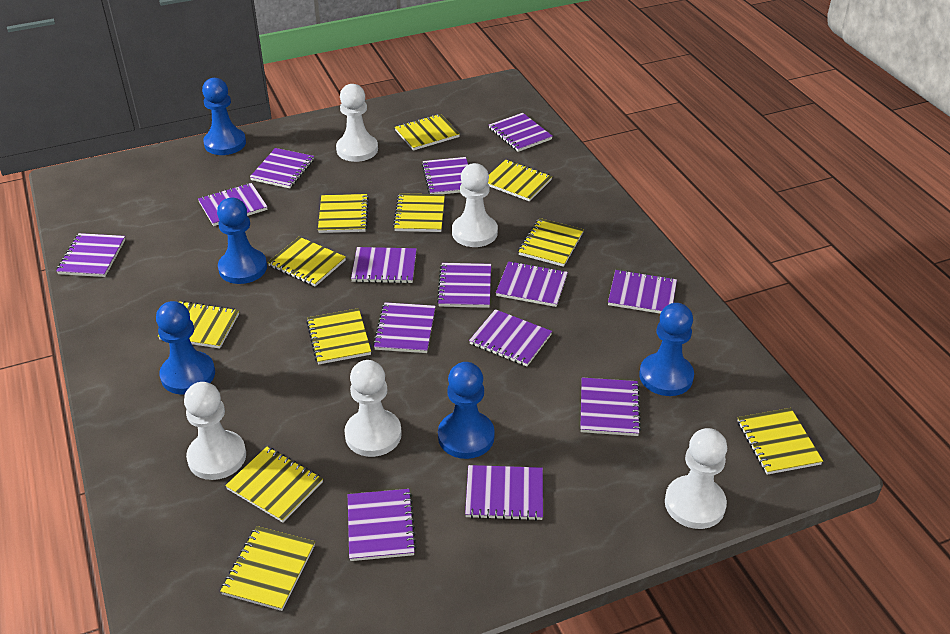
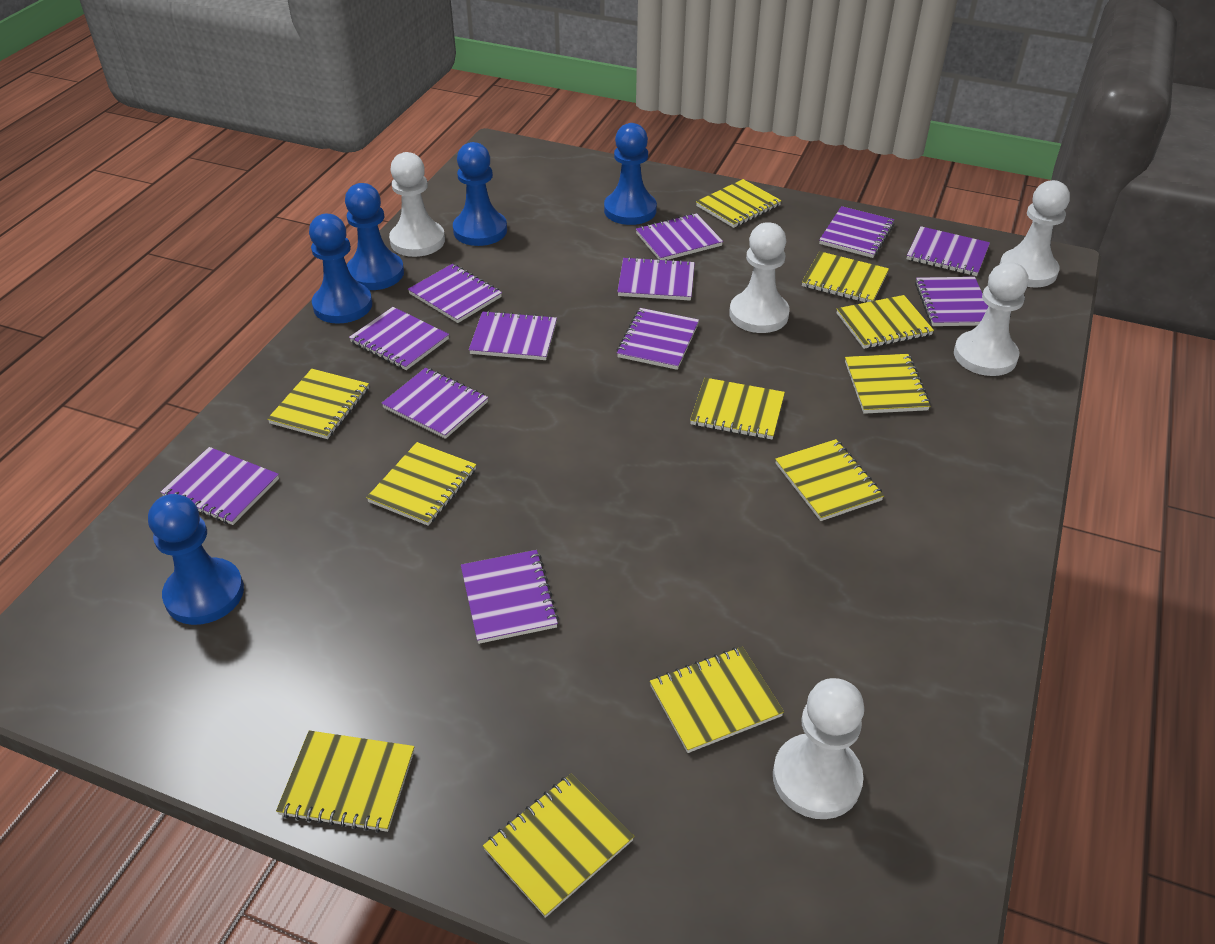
purple notebook: 14 -> 12

